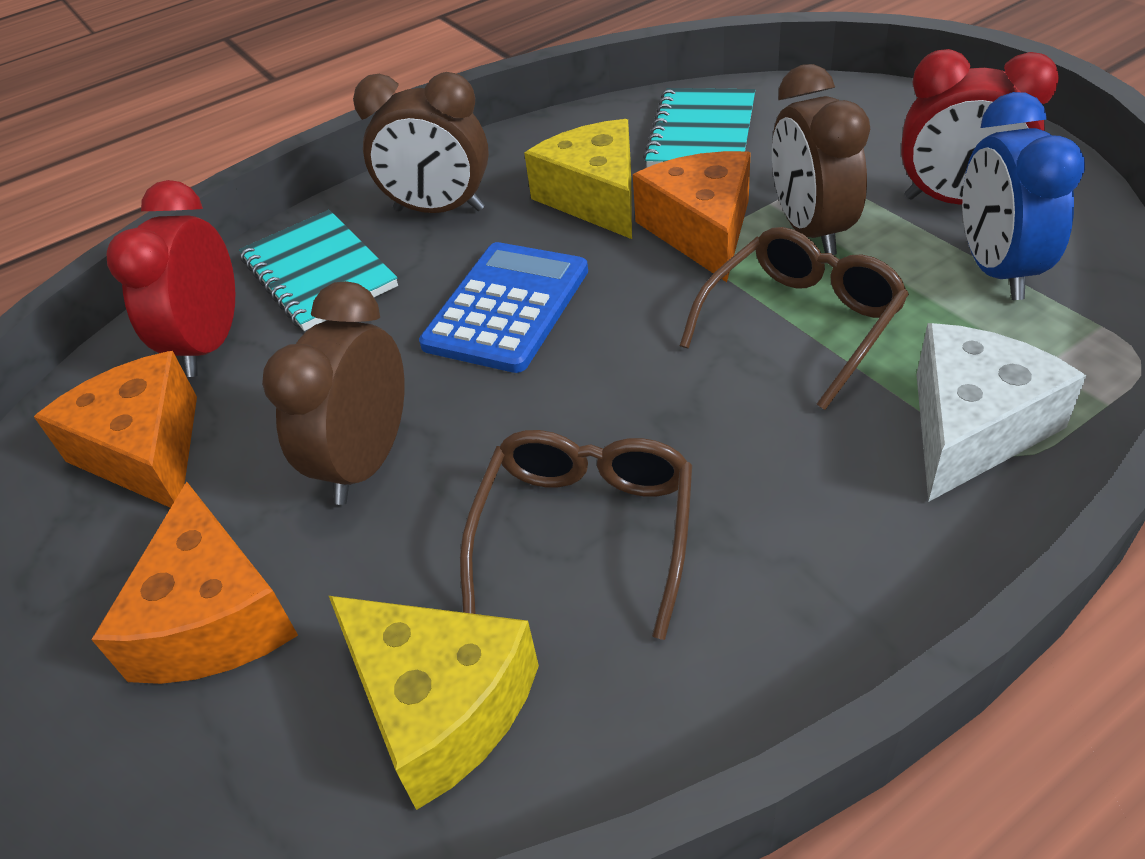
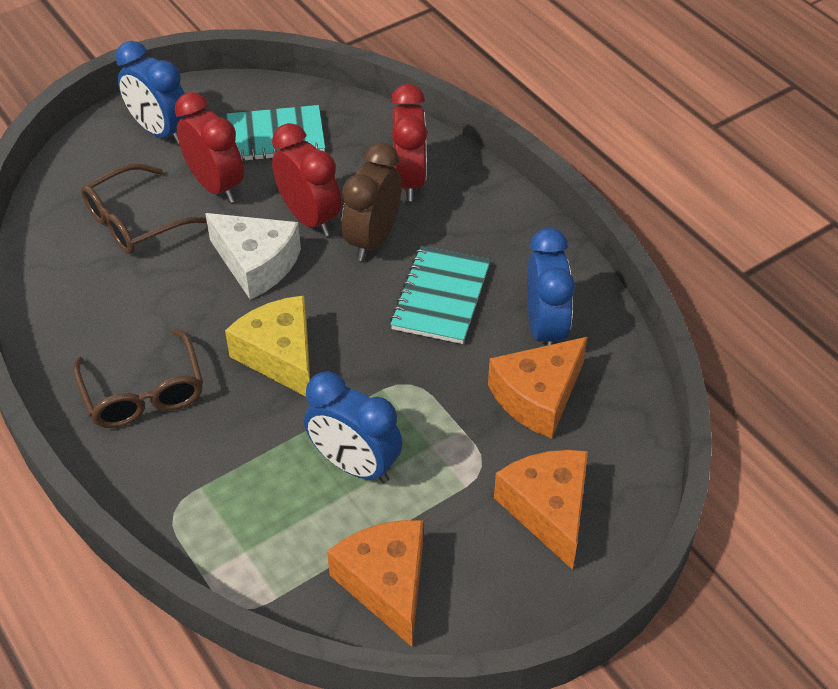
blue calculator: 1 -> 0
blue clock: 1 -> 3
brown clock: 3 -> 1
red clock: 2 -> 3
yellow cheese: 2 -> 1

